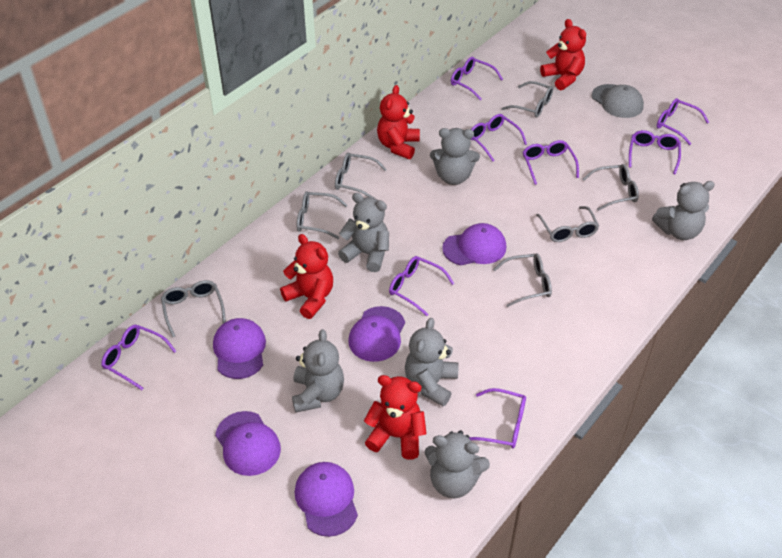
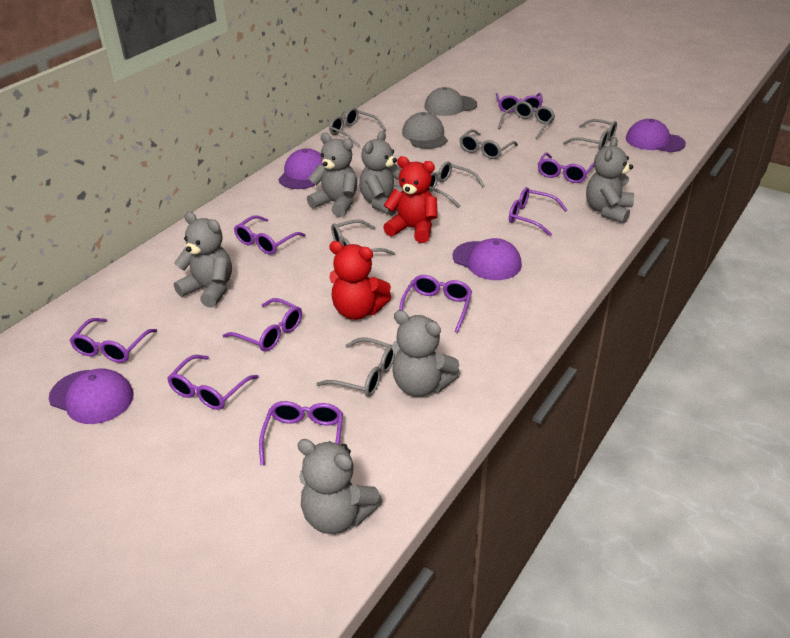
grey cap: 1 -> 2
purple cap: 5 -> 4
purple glasses: 8 -> 9
red teddy bear: 4 -> 2

